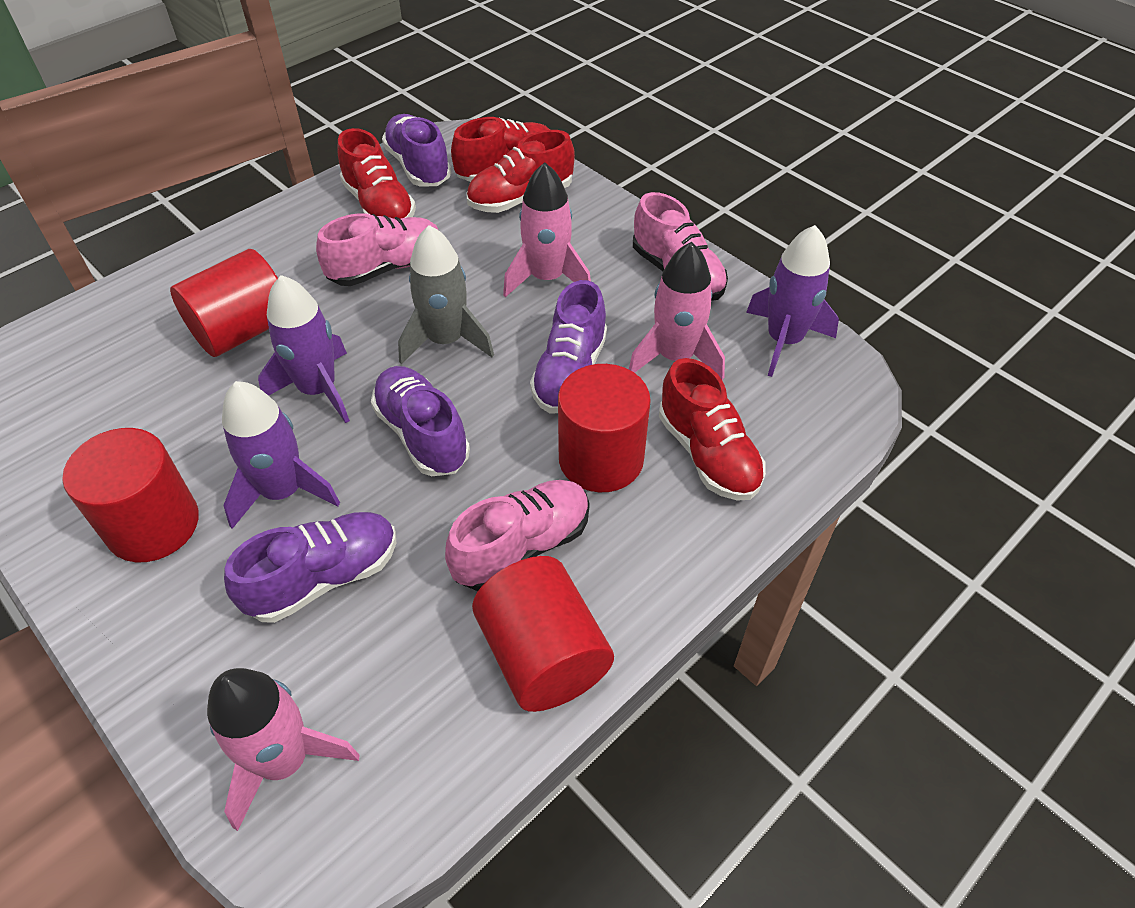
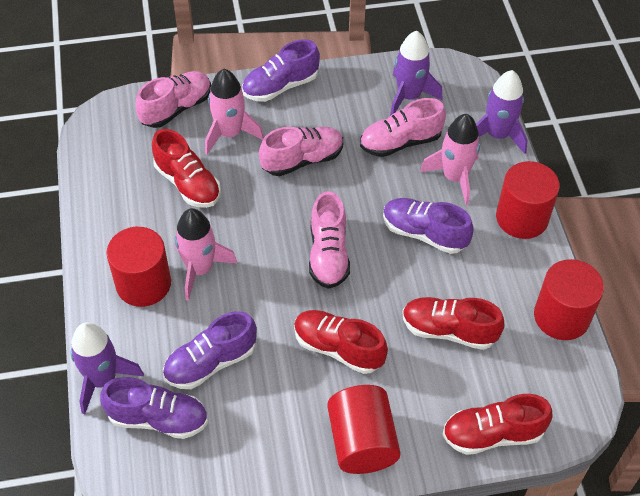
grey rocket: 1 -> 0
pink shoe: 3 -> 4

